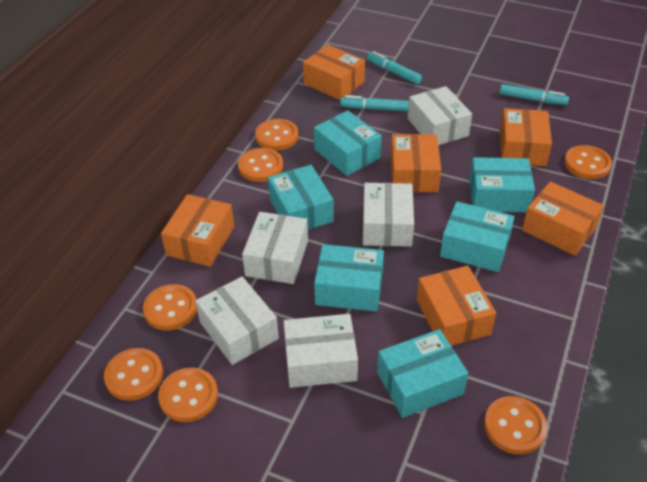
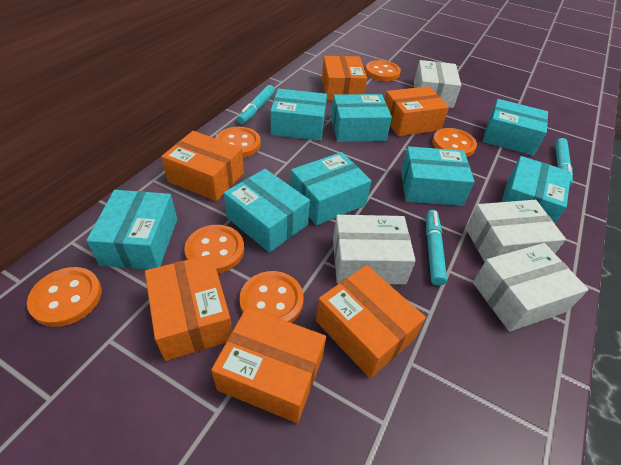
orange button: 7 -> 6
turquoise box: 6 -> 8
white box: 5 -> 4

